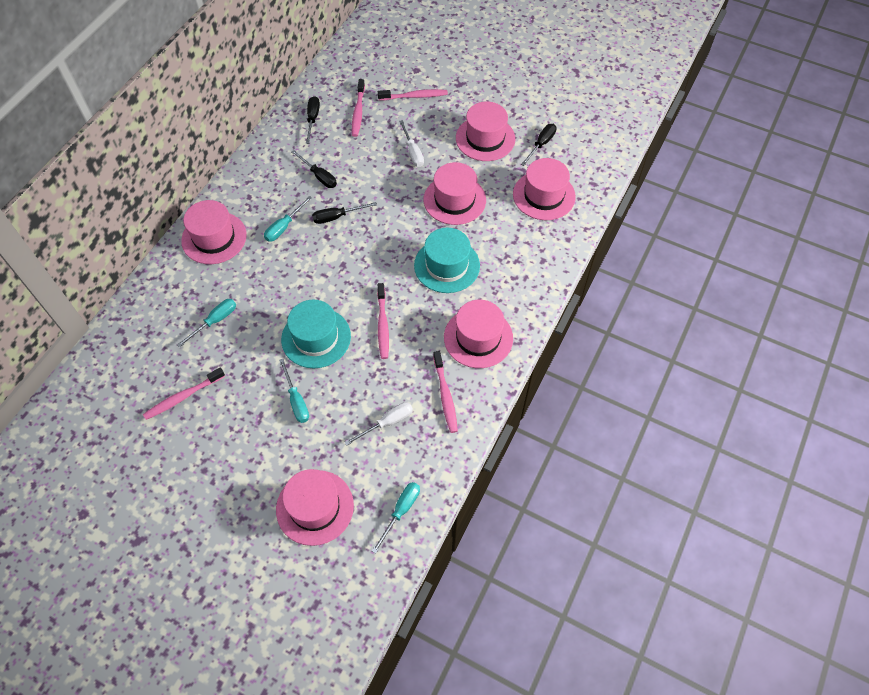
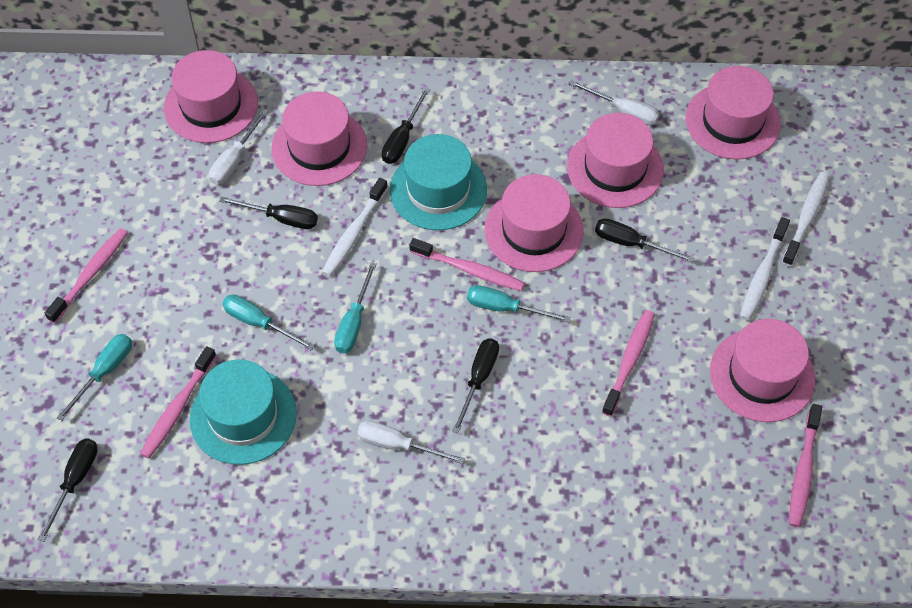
black screwdriver: 4 -> 5
white screwdriver: 2 -> 3
white toothbrush: 0 -> 3

